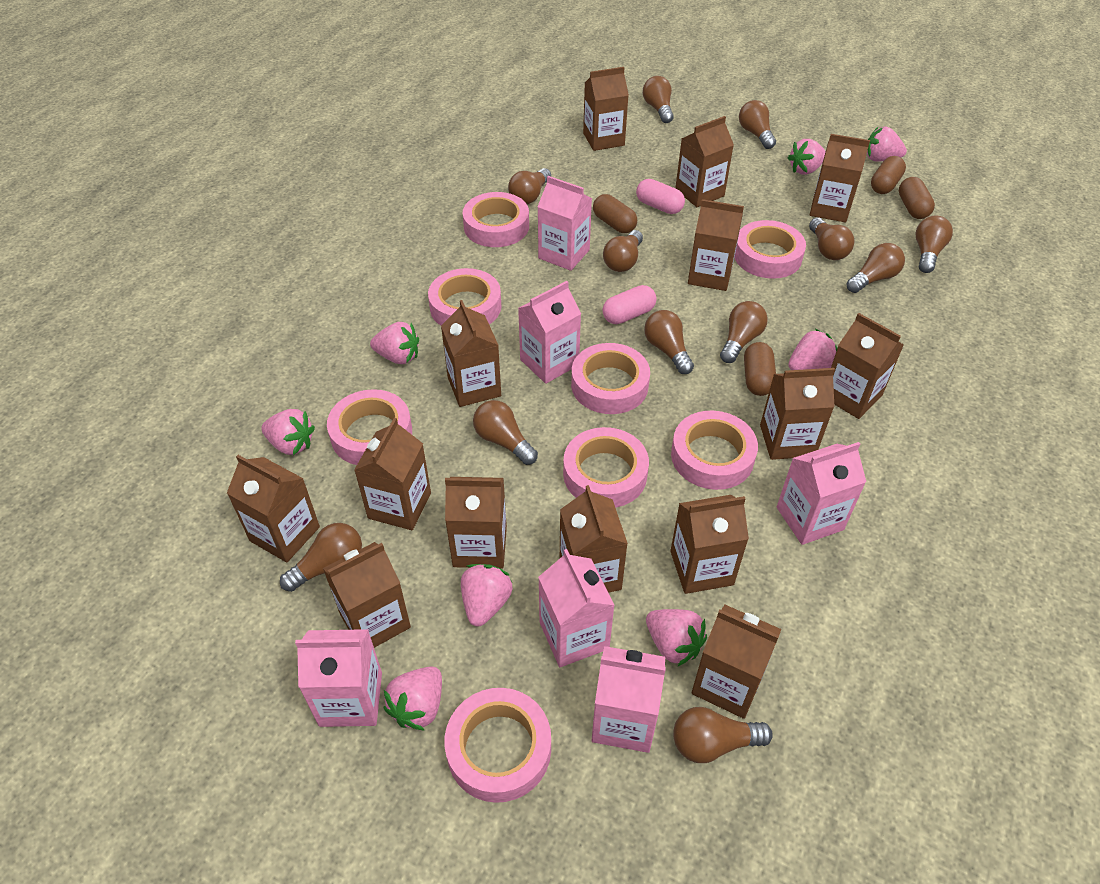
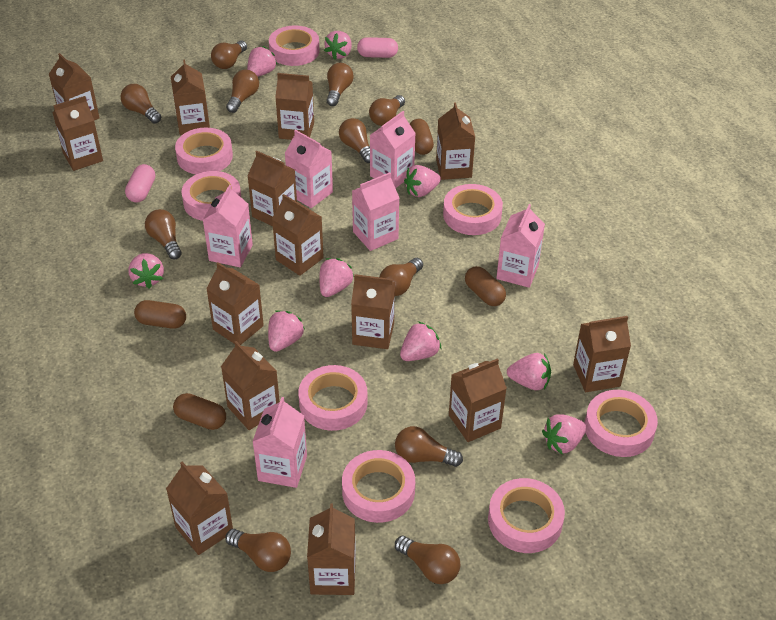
brown light bulb: 12 -> 11
pink strawberry: 8 -> 9

